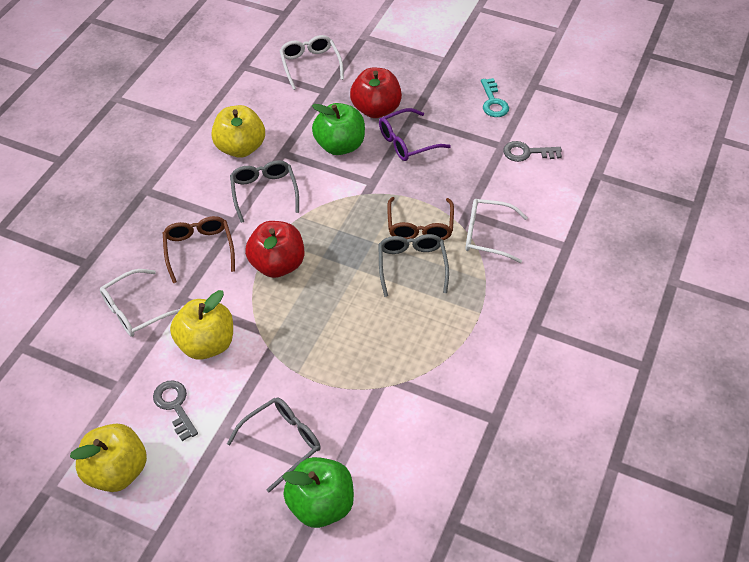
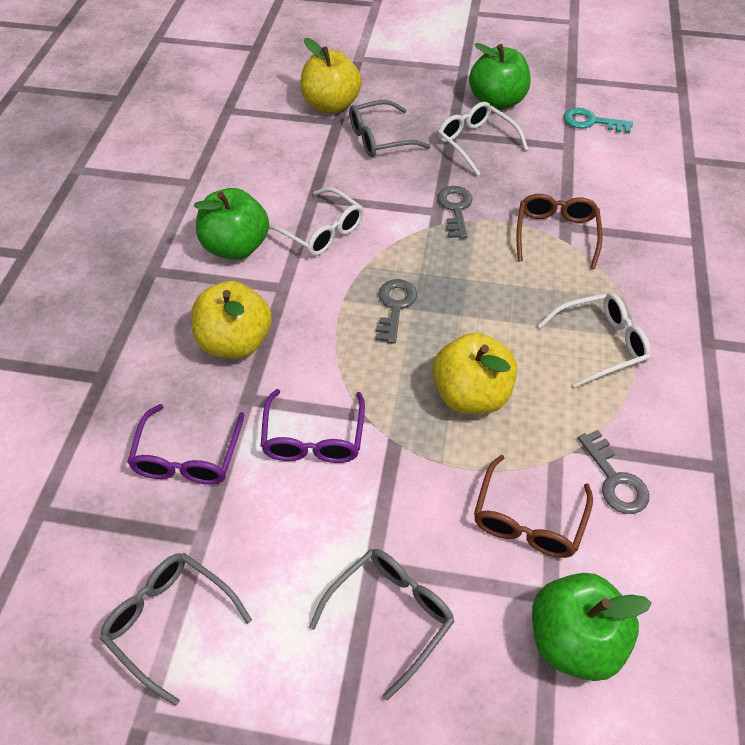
green apple: 2 -> 3
grey key: 2 -> 3
purple glasses: 1 -> 2
red apple: 2 -> 0

